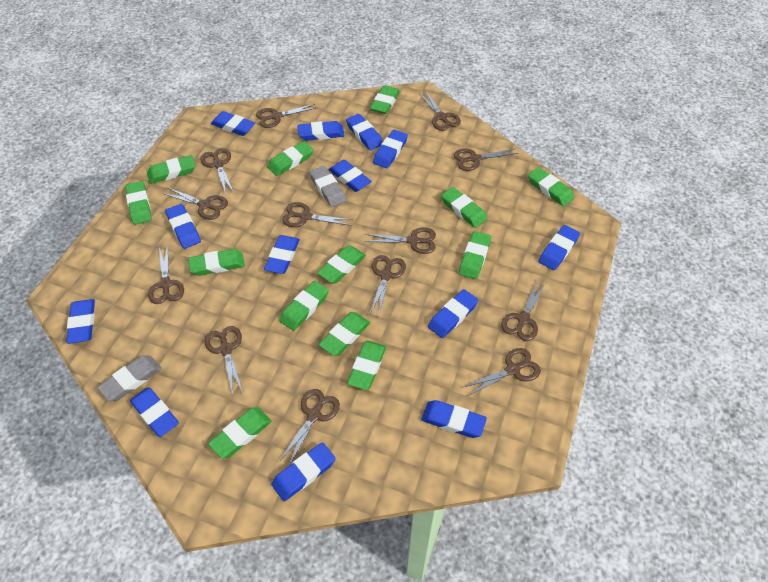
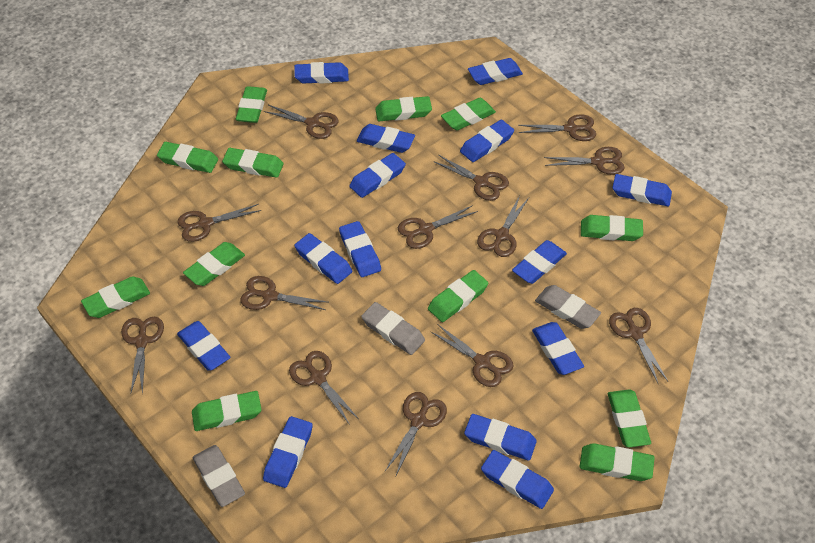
blue eraser: 13 -> 14
green eraser: 13 -> 12
grey eraser: 2 -> 3

